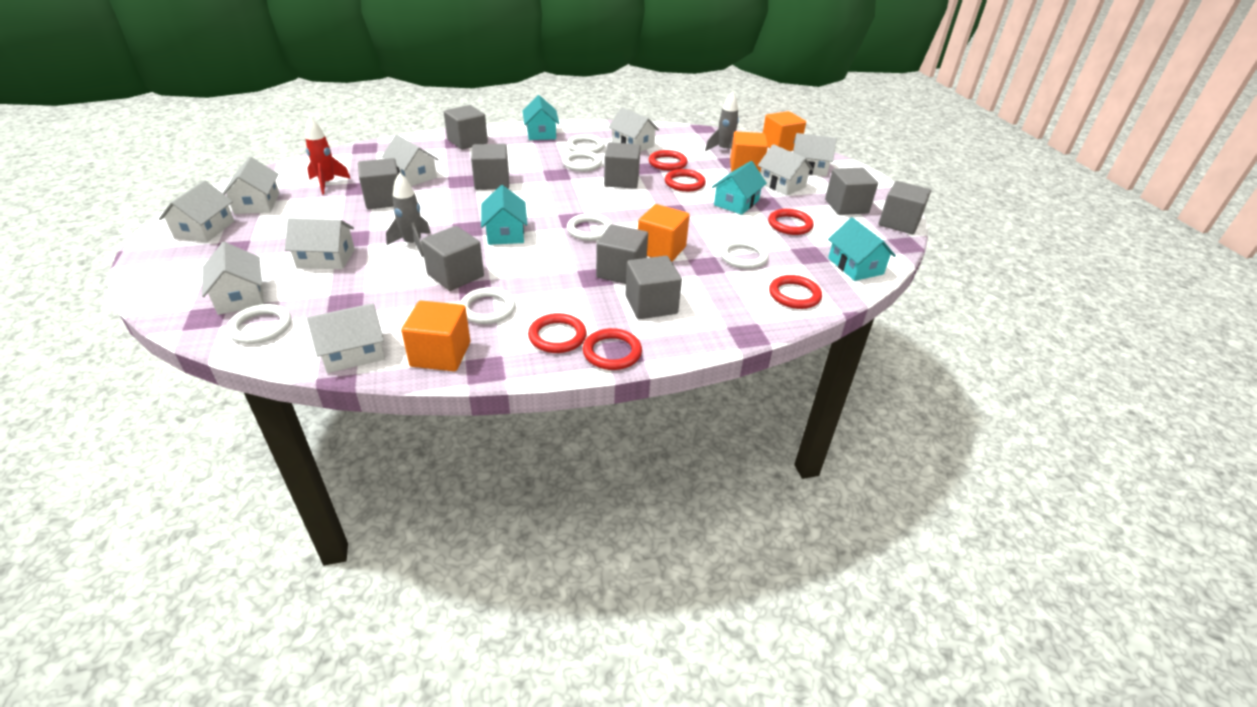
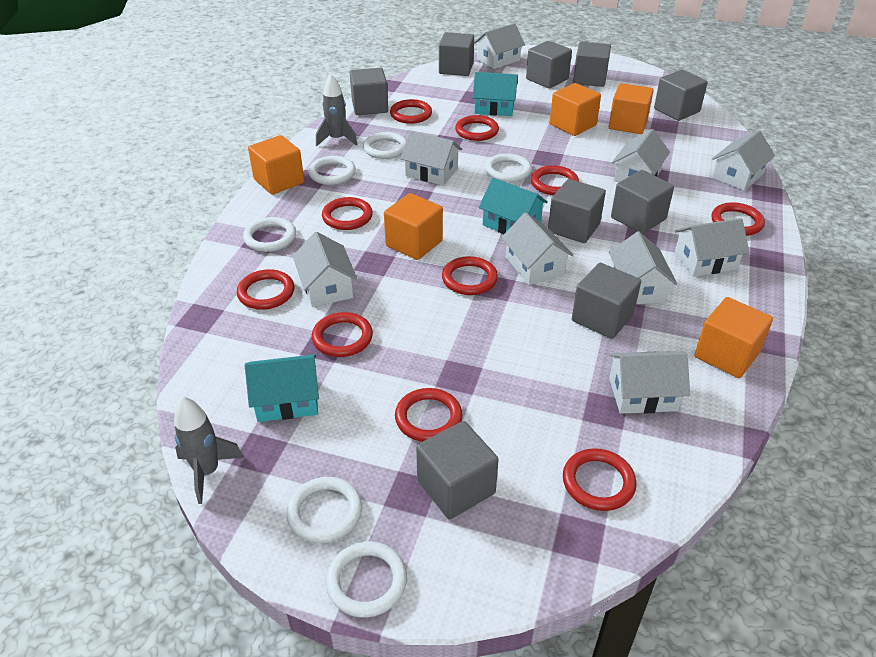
orange cube: 4 -> 5
red ring: 6 -> 10
red rocket: 1 -> 0
turquoise house: 4 -> 3

